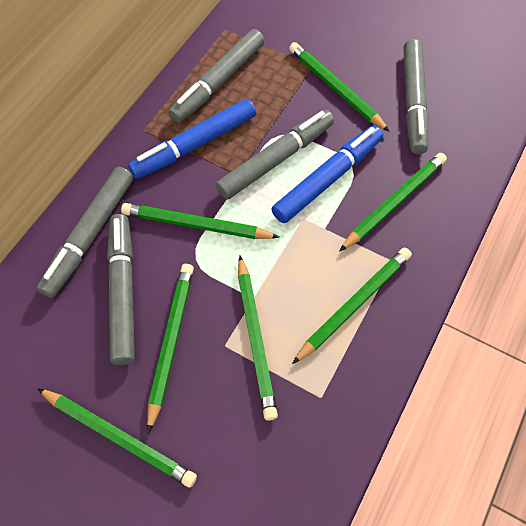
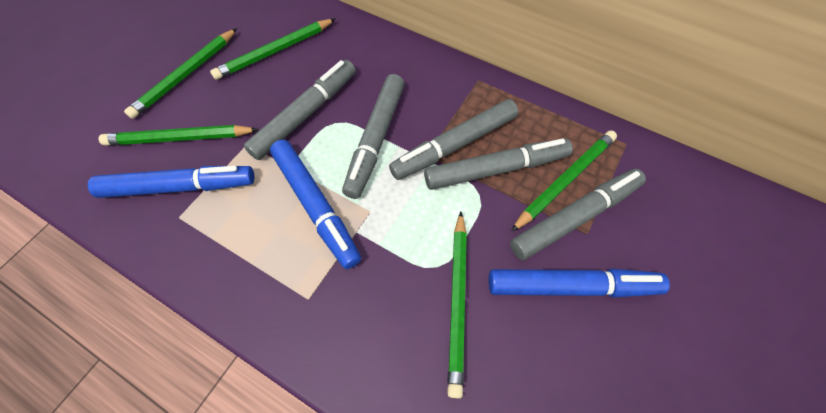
blue marker: 2 -> 3
green pencil: 7 -> 5

